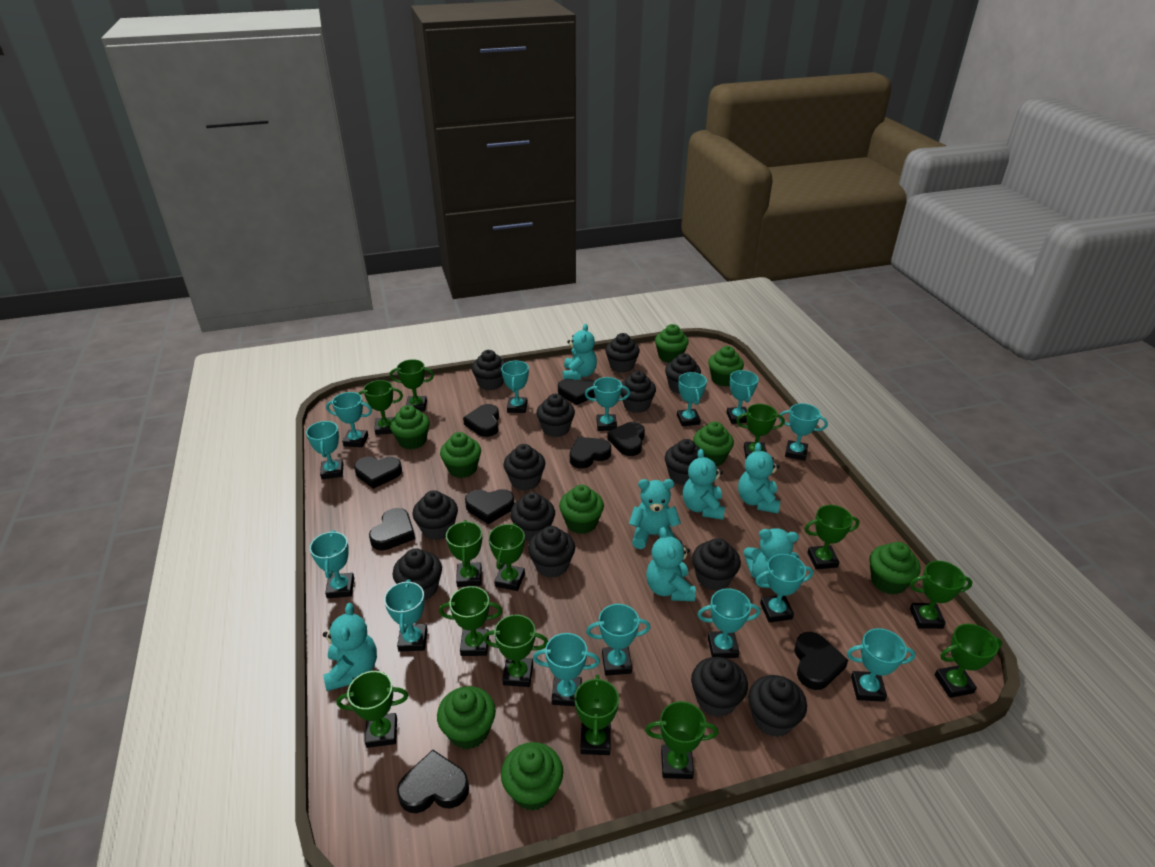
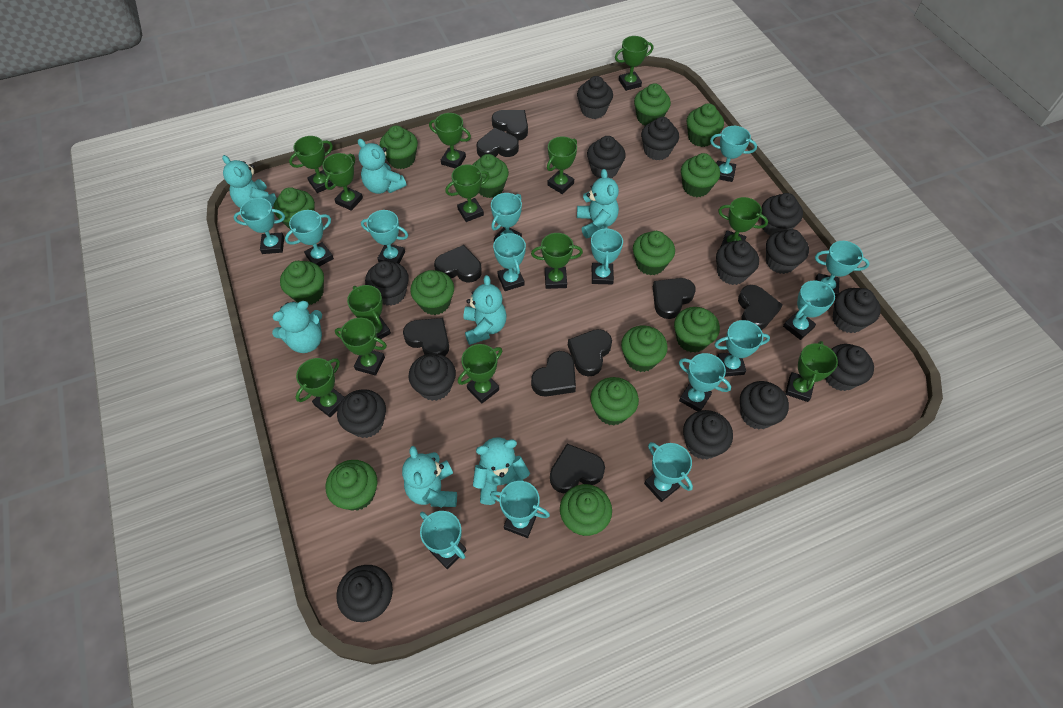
green cupcake: 9 -> 14

